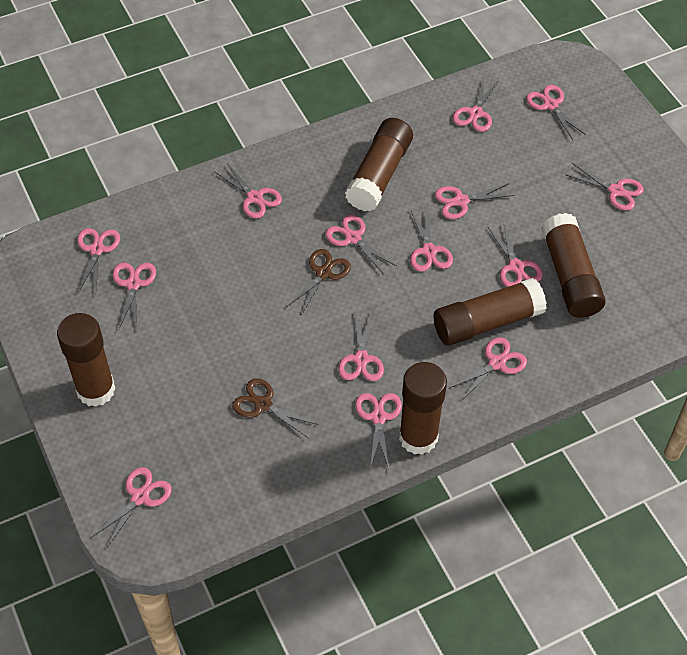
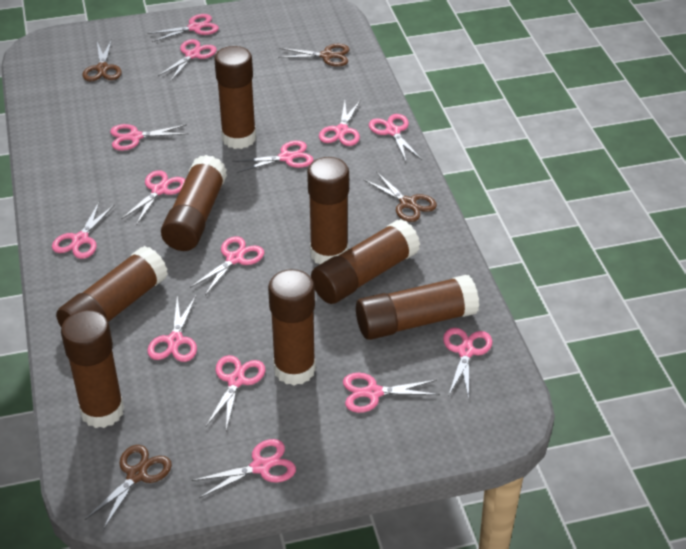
brown glue stick: 5 -> 8
brown scissors: 2 -> 4

